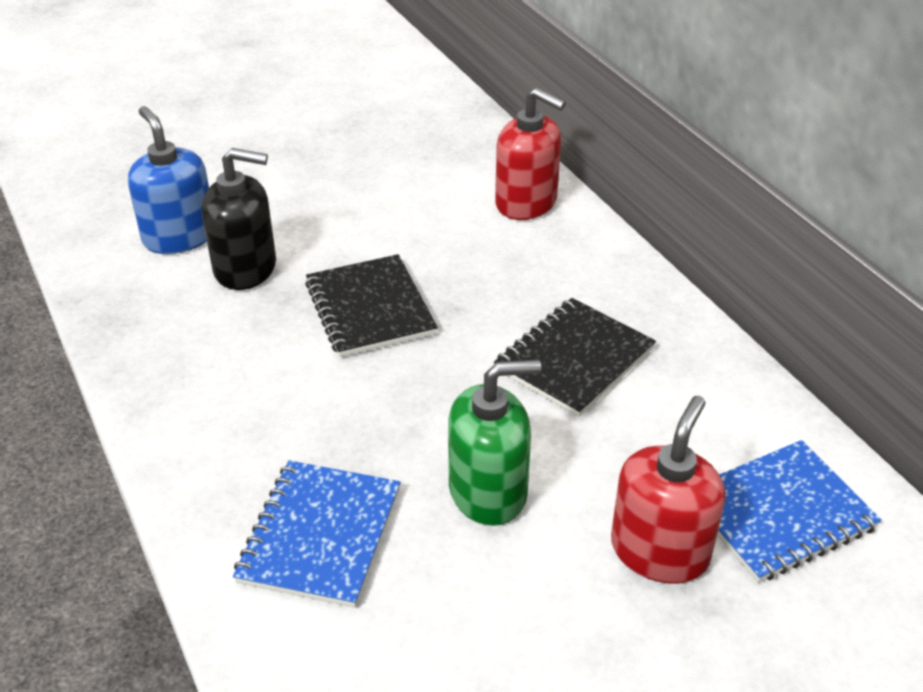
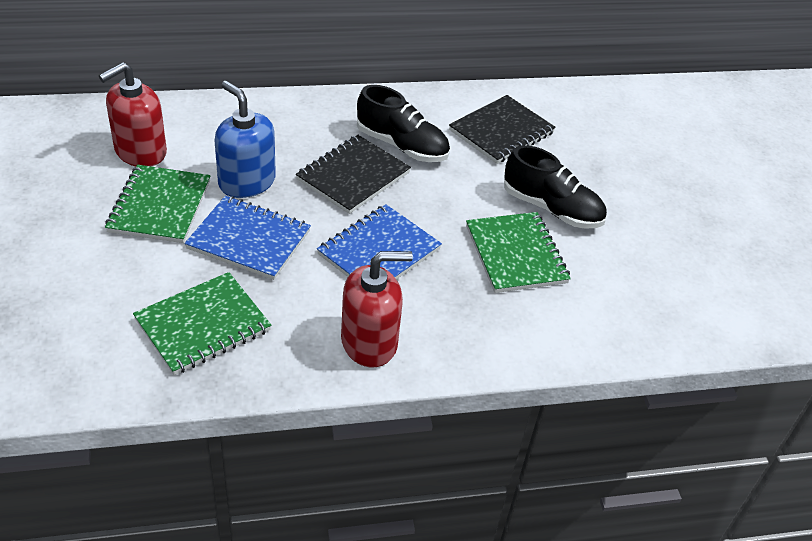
black shoe: 0 -> 2
black soap dispenser: 1 -> 0
green notebook: 0 -> 3
green soap dispenser: 1 -> 0

